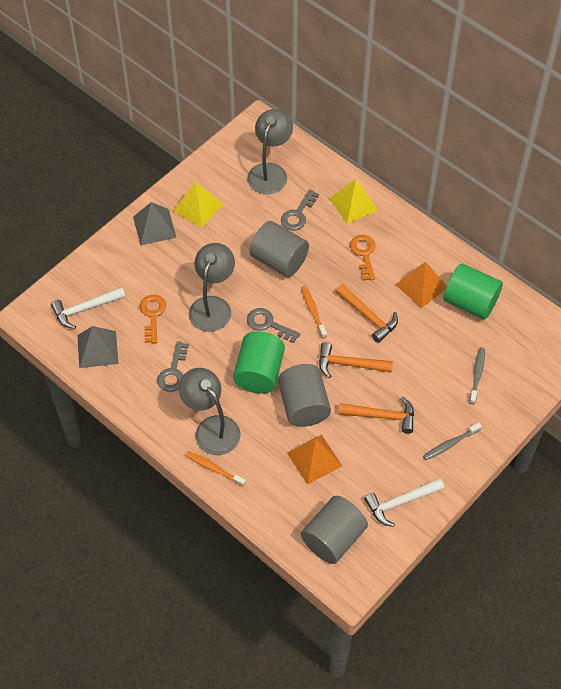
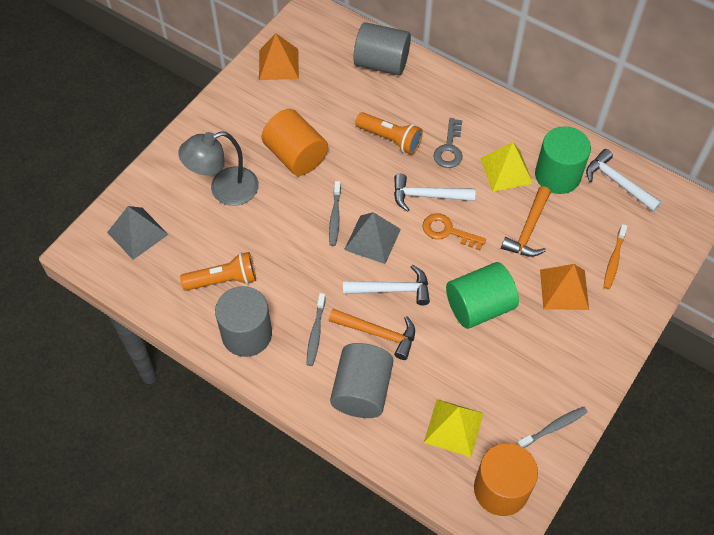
grey key: 3 -> 1
grey lamp: 3 -> 1
grey toothbrush: 2 -> 3
orange cylinder: 0 -> 2
orange flashlight: 0 -> 2
orange hammer: 3 -> 2
orange key: 2 -> 1
orange toothbrush: 2 -> 1
white hammer: 2 -> 3

